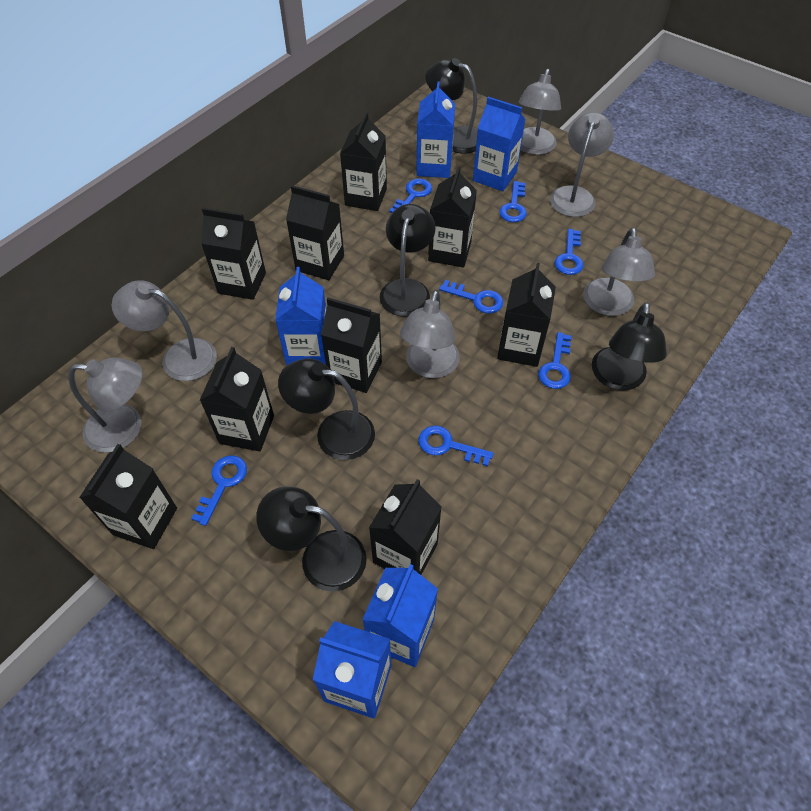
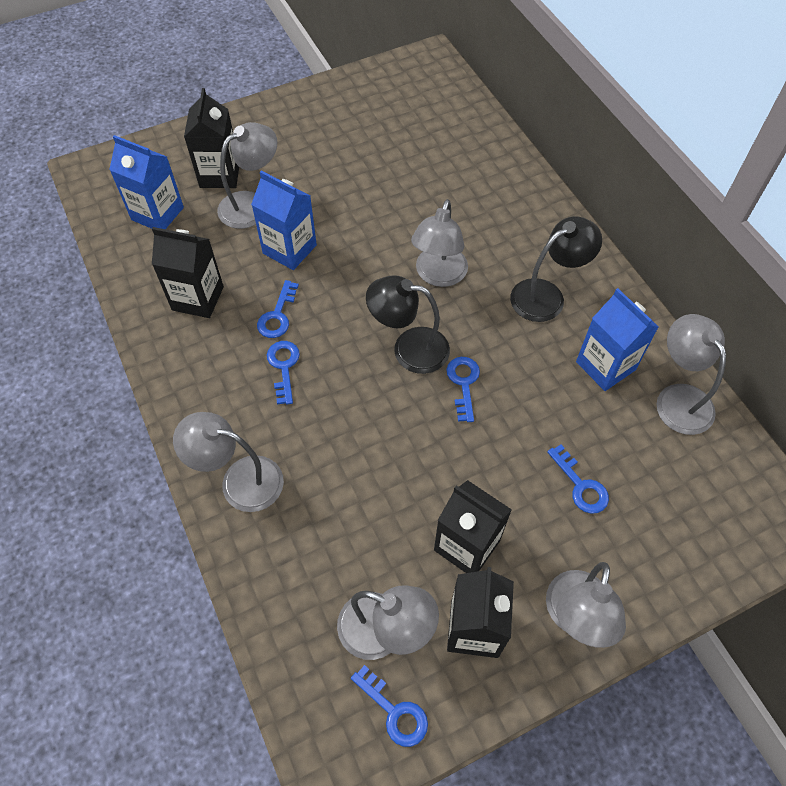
black carton: 9 -> 4
black lamp: 5 -> 2
blue carton: 5 -> 3
blue key: 7 -> 5

